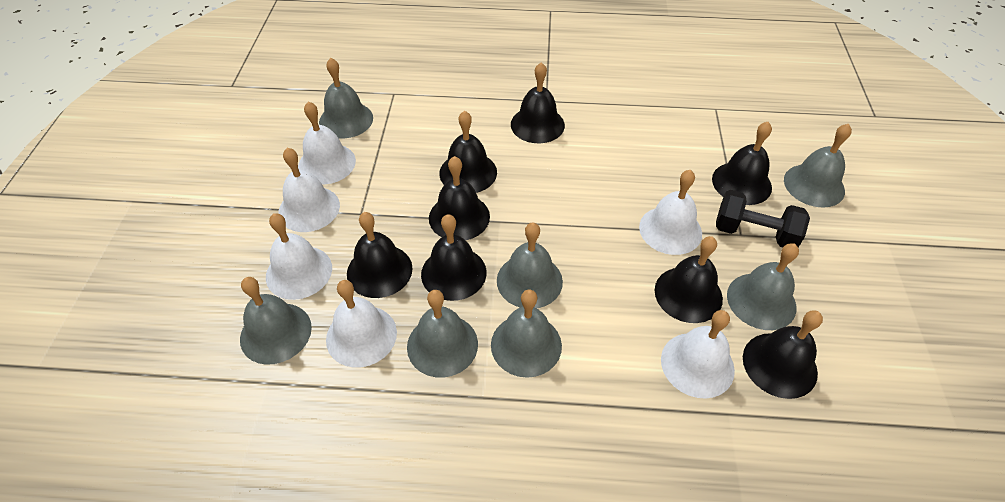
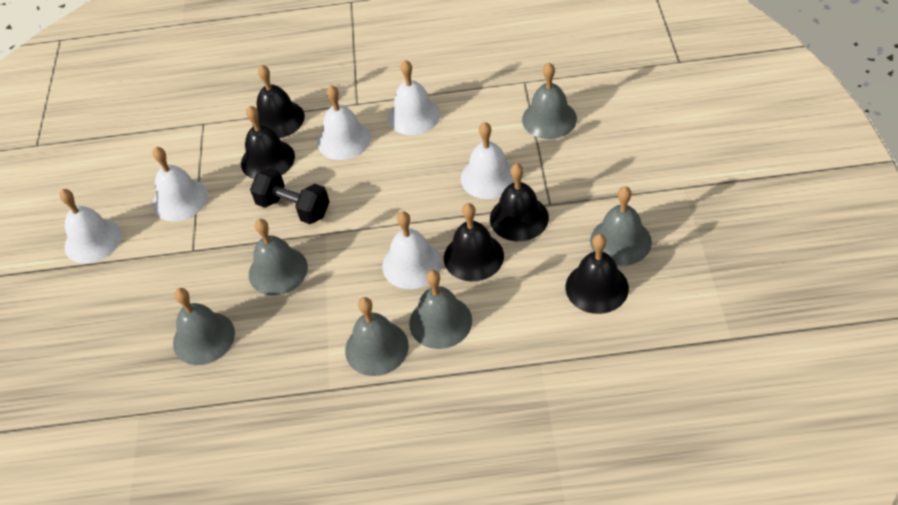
black bell: 8 -> 5
grey bell: 7 -> 6

